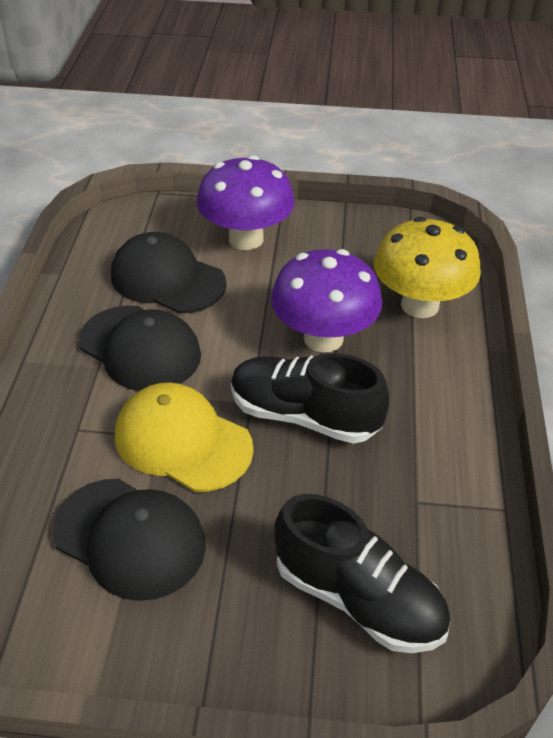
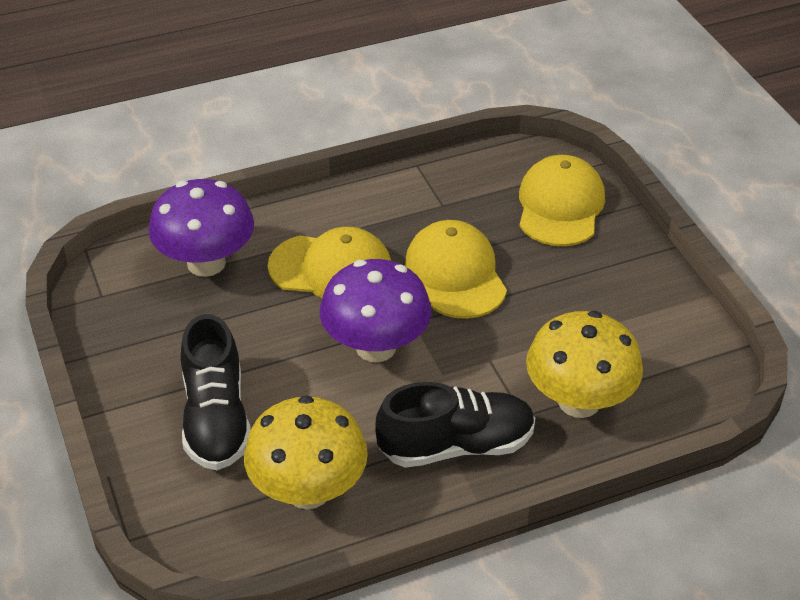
black cap: 3 -> 0
yellow cap: 1 -> 3
yellow mushroom: 1 -> 2

